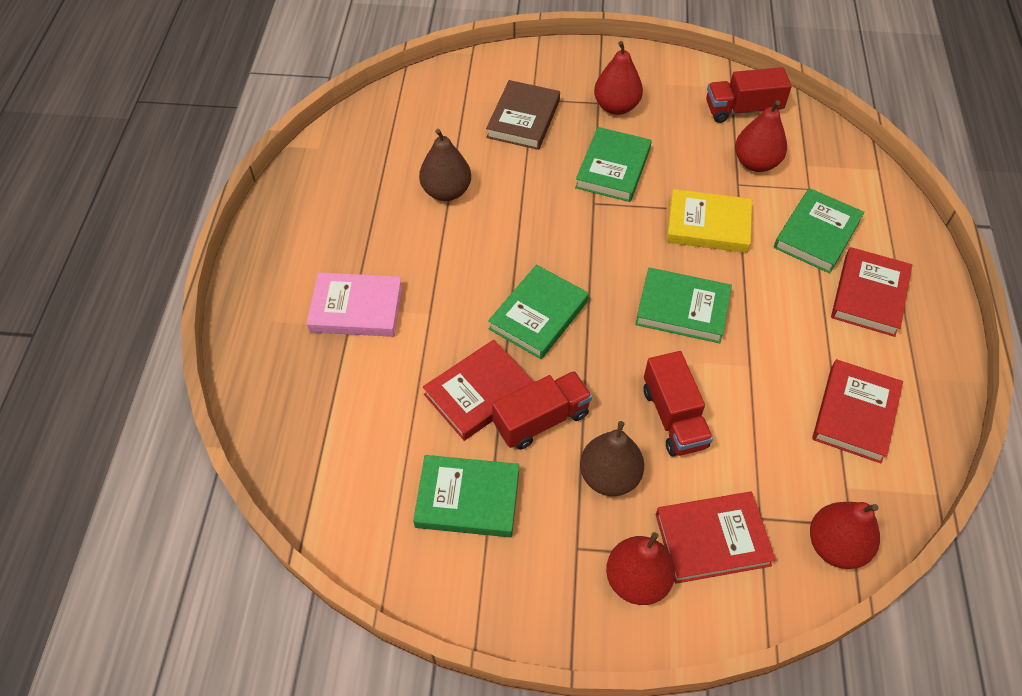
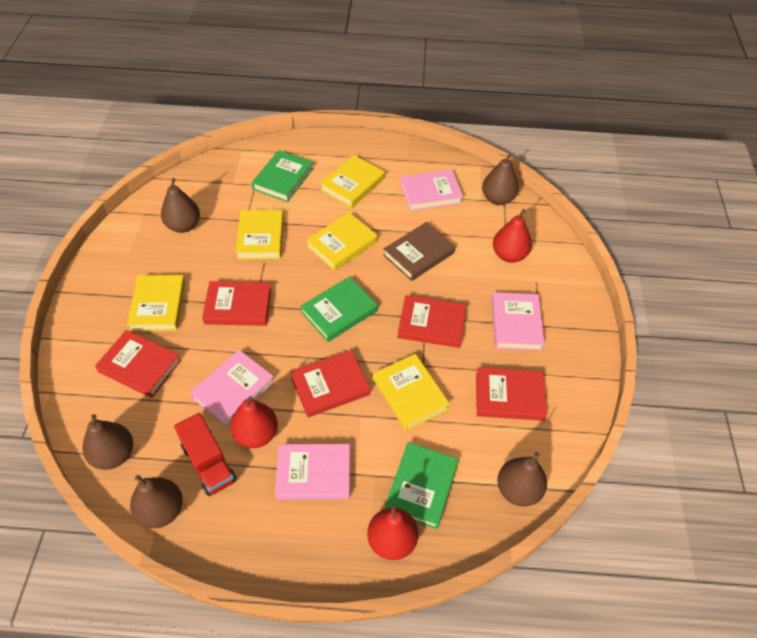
brown pear: 2 -> 5
green book: 5 -> 3
pink book: 1 -> 4
red book: 4 -> 5
red pear: 4 -> 3
red truck: 3 -> 1
yellow book: 1 -> 5

